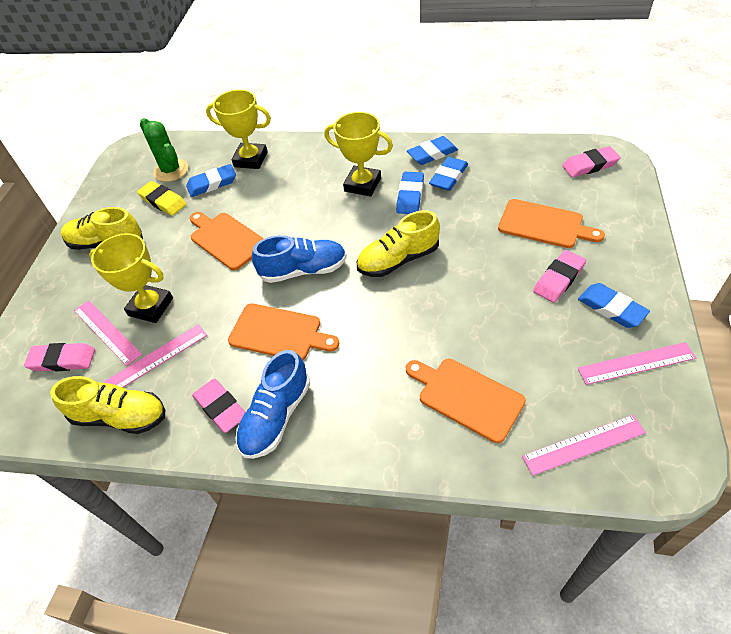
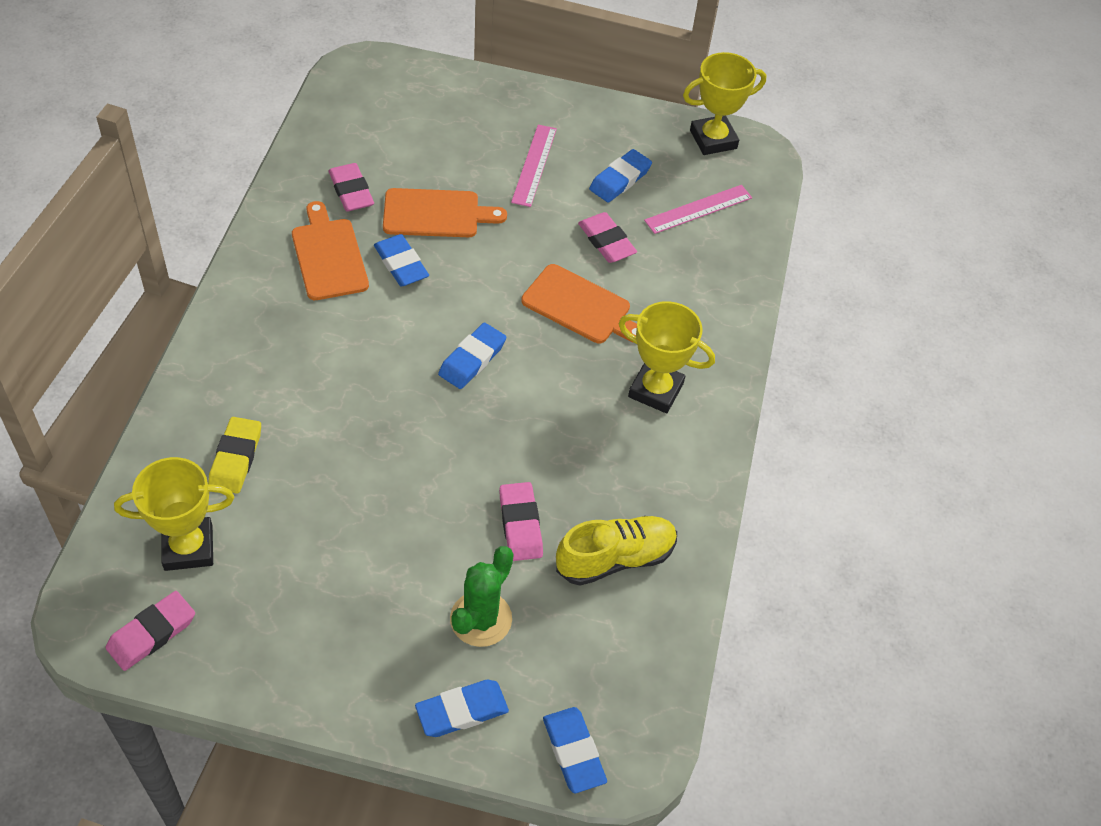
blue shoe: 2 -> 0
orange cutting board: 4 -> 3
pink ruler: 4 -> 2
yellow shoe: 3 -> 1

